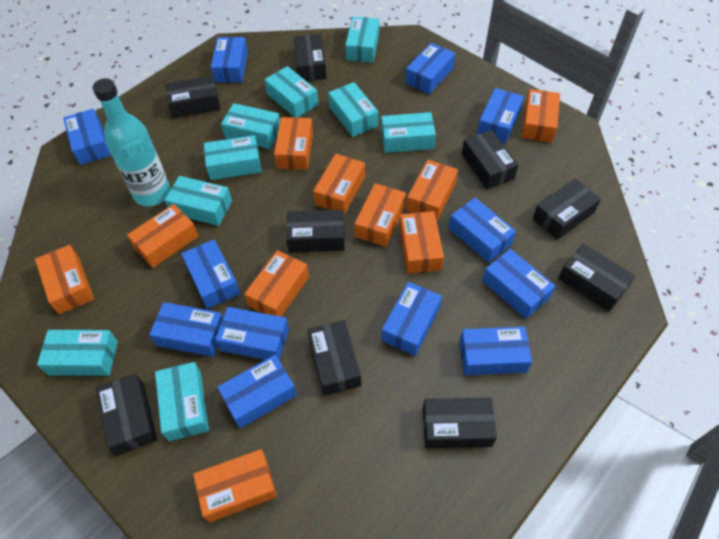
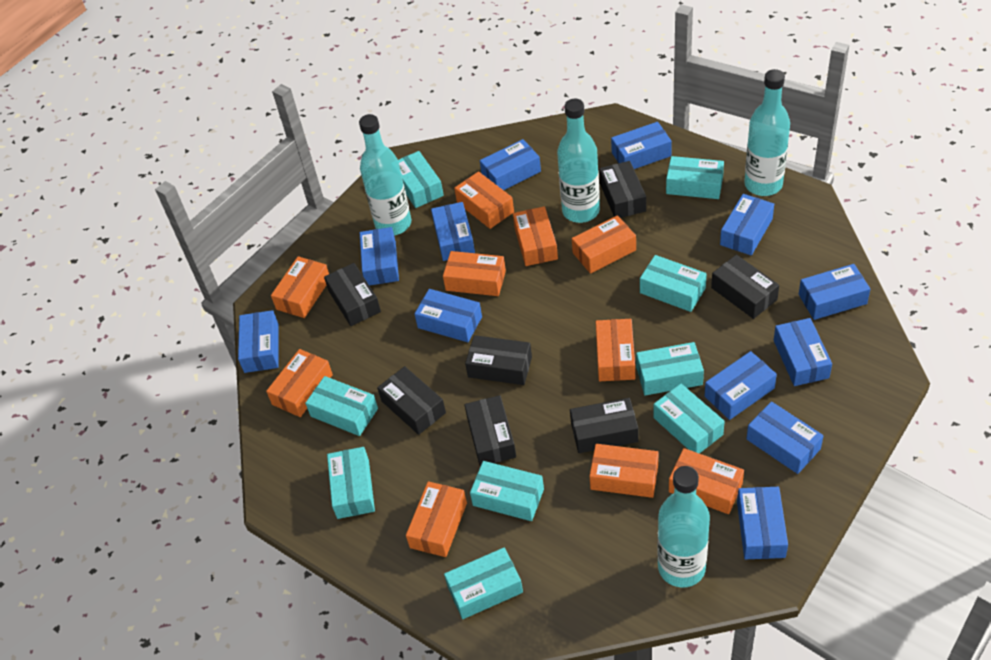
black box: 9 -> 7
turquoise bottle: 1 -> 4

